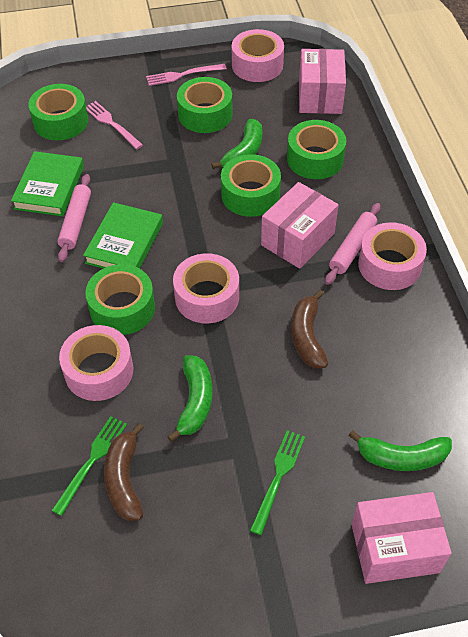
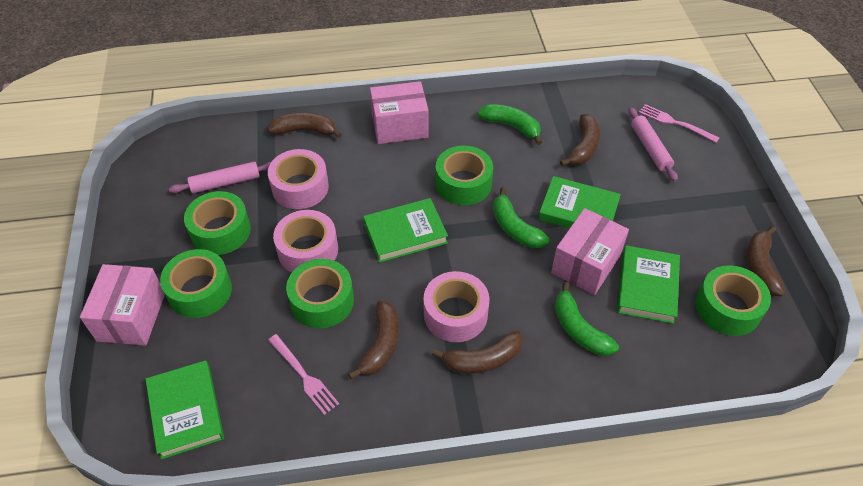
brown banana: 2 -> 5
green book: 2 -> 4
green fork: 2 -> 0
pink tape: 4 -> 3

